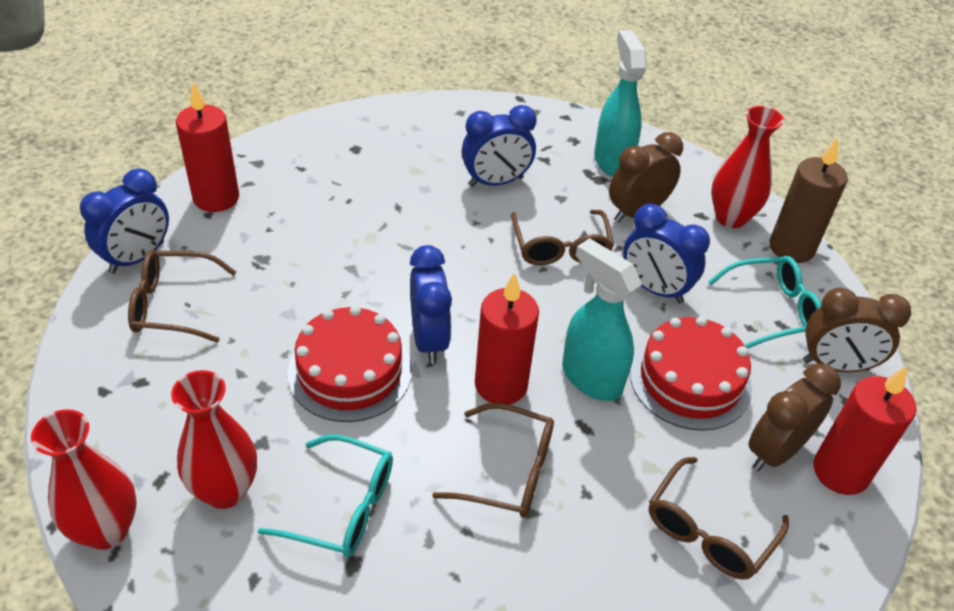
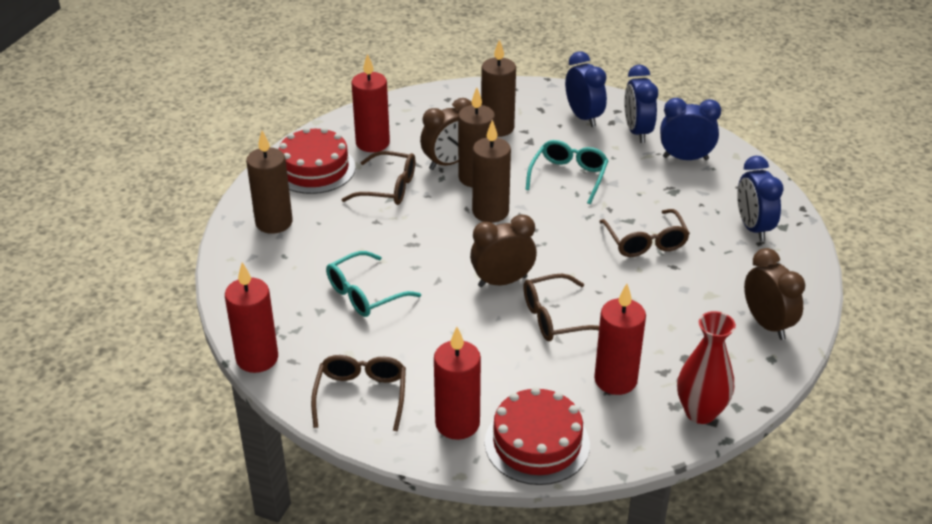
brown candle: 1 -> 4
red candle: 3 -> 4
red vase: 3 -> 1
turquoise spray bottle: 2 -> 0

